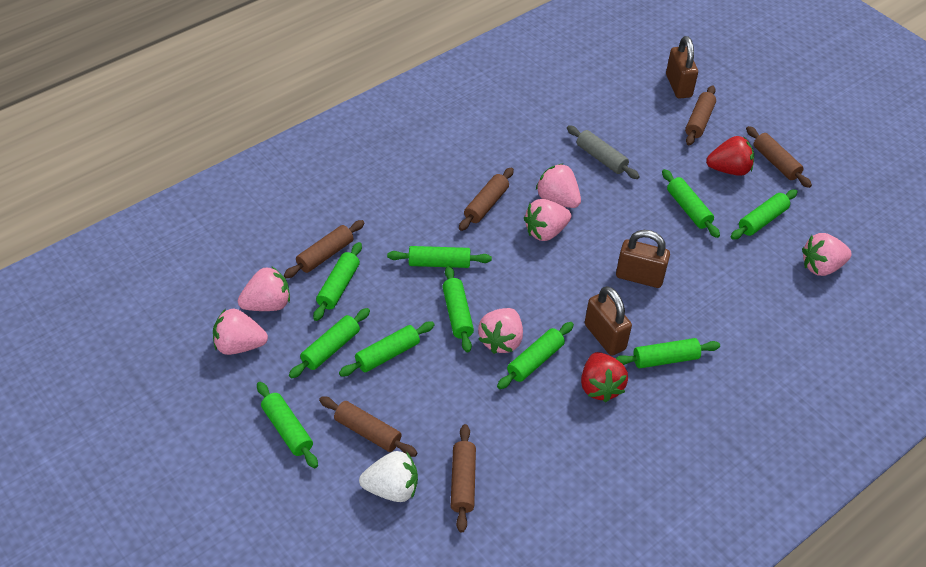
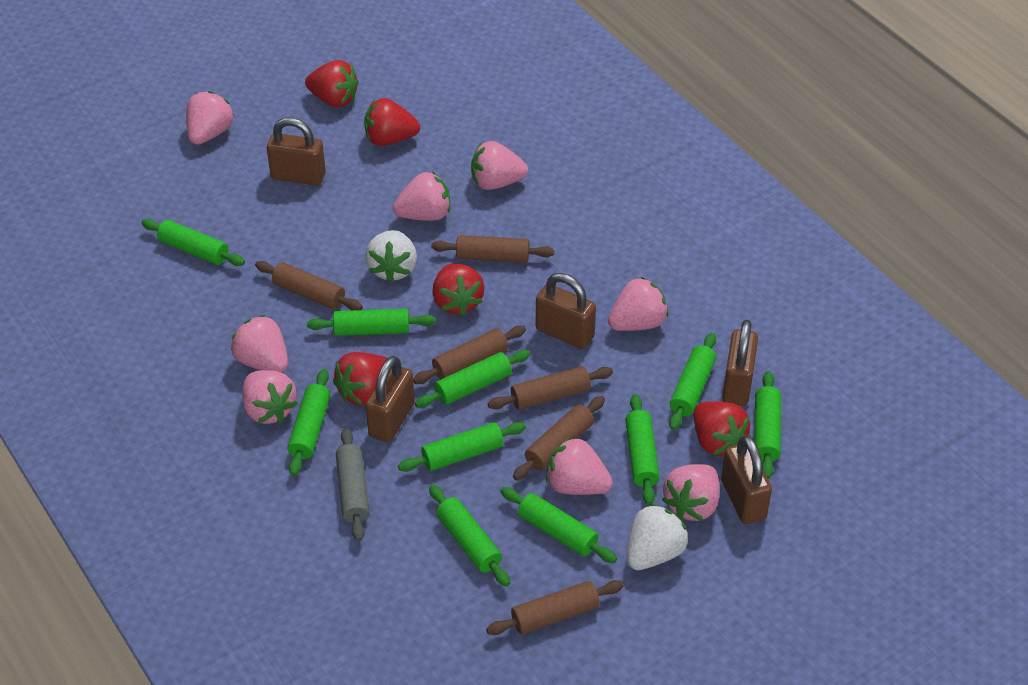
brown padlock: 3 -> 5
pink strawberry: 6 -> 8
red strawberry: 2 -> 5
white strawberry: 1 -> 2

